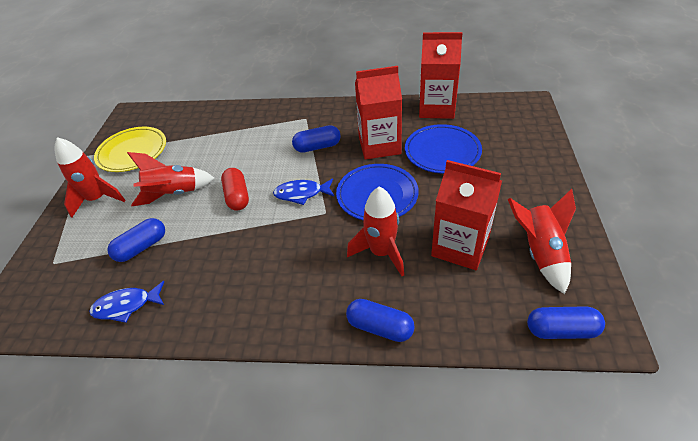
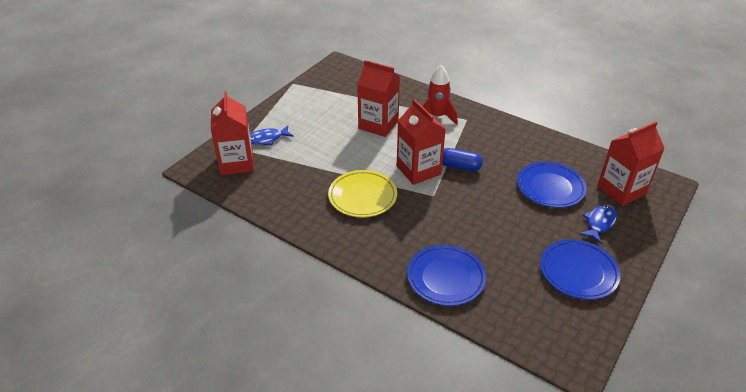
blue capsule: 4 -> 1
blue plate: 2 -> 3
red capsule: 1 -> 0
red carton: 3 -> 4
red rocket: 4 -> 1

